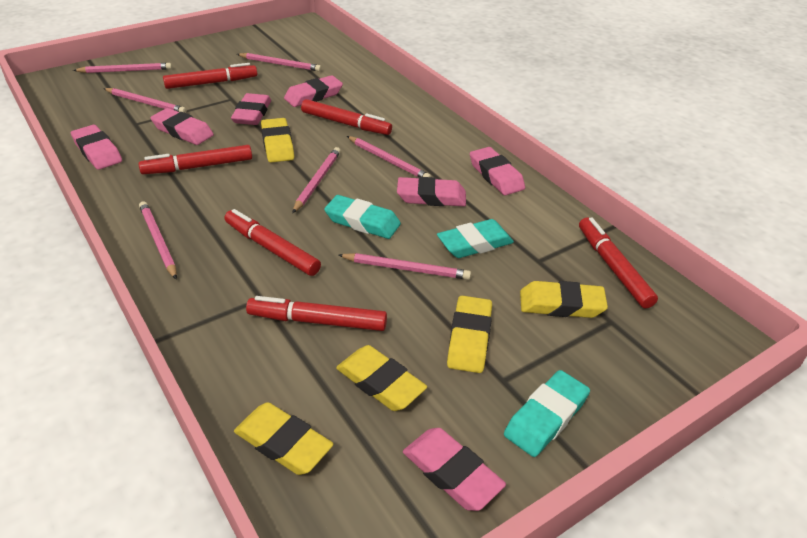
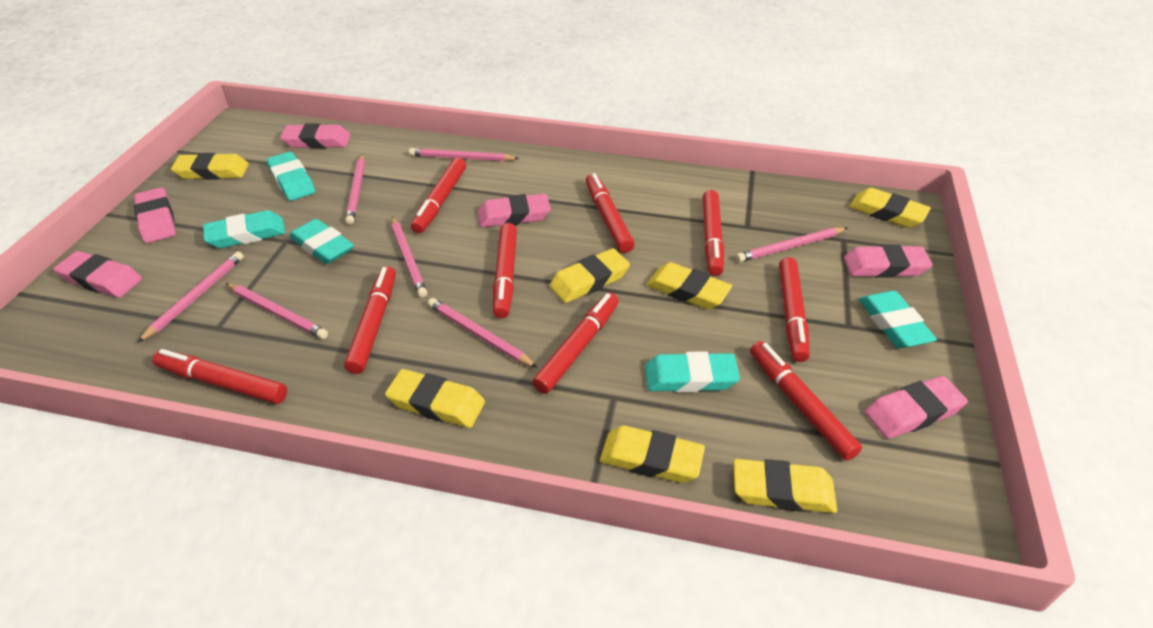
pink eraser: 7 -> 6
red marker: 6 -> 9
turquoise eraser: 3 -> 5
yellow eraser: 5 -> 7

